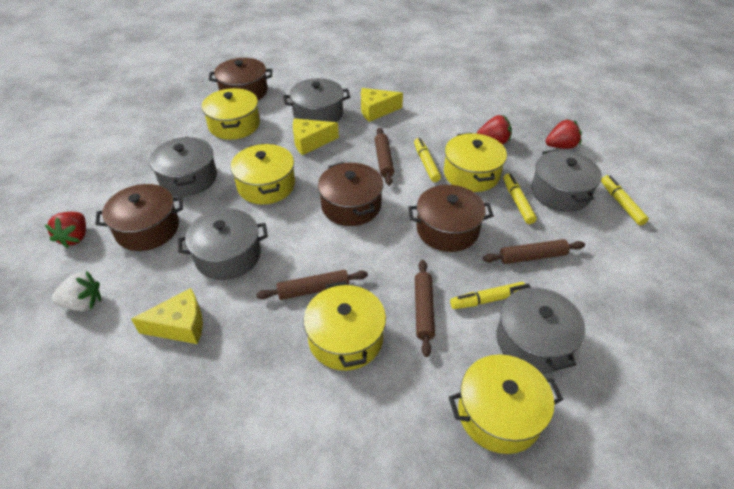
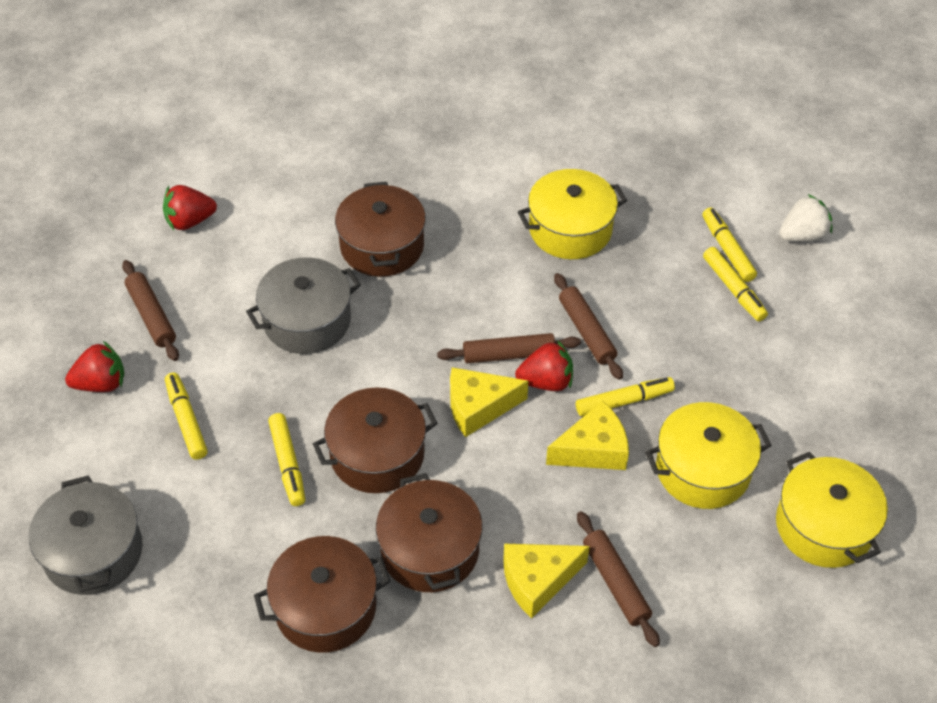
grey pot: 5 -> 2
yellow marker: 4 -> 5
yellow pot: 5 -> 3

